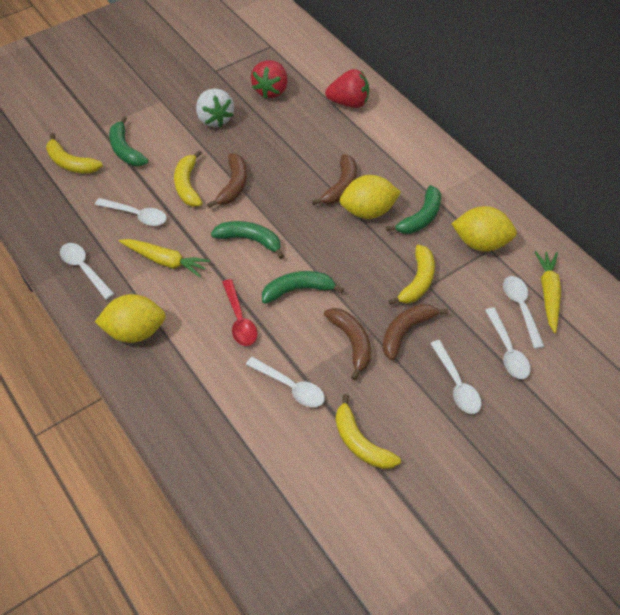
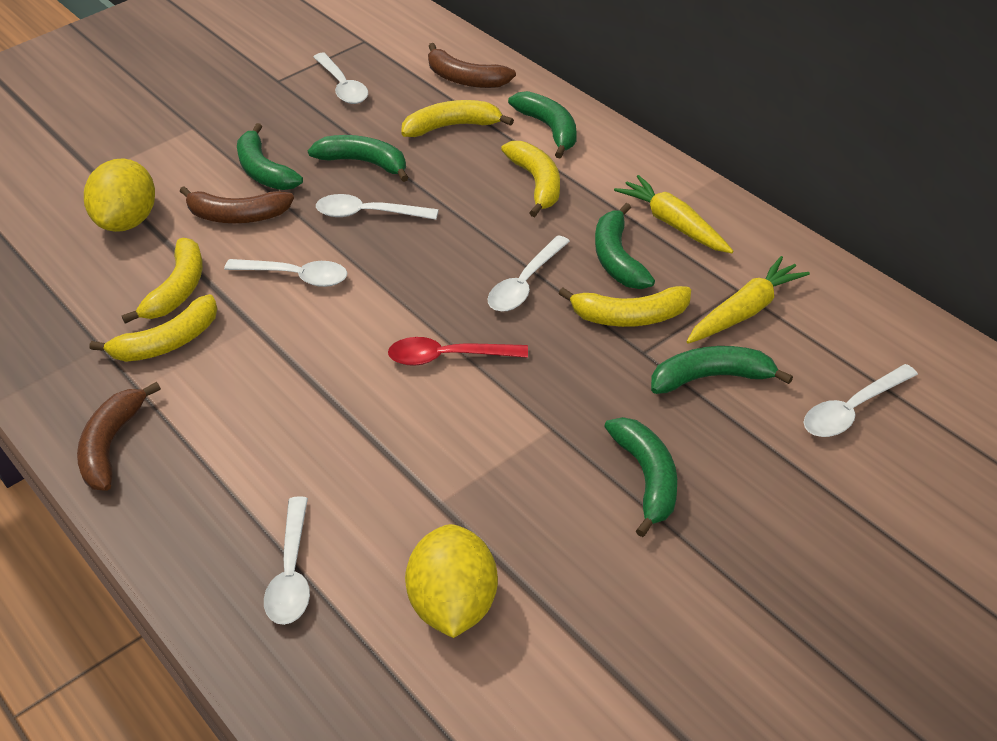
brown banana: 4 -> 3
green banana: 4 -> 6
red strawberry: 2 -> 0
white strawberry: 1 -> 0
yellow banana: 4 -> 5
yellow lemon: 3 -> 2

